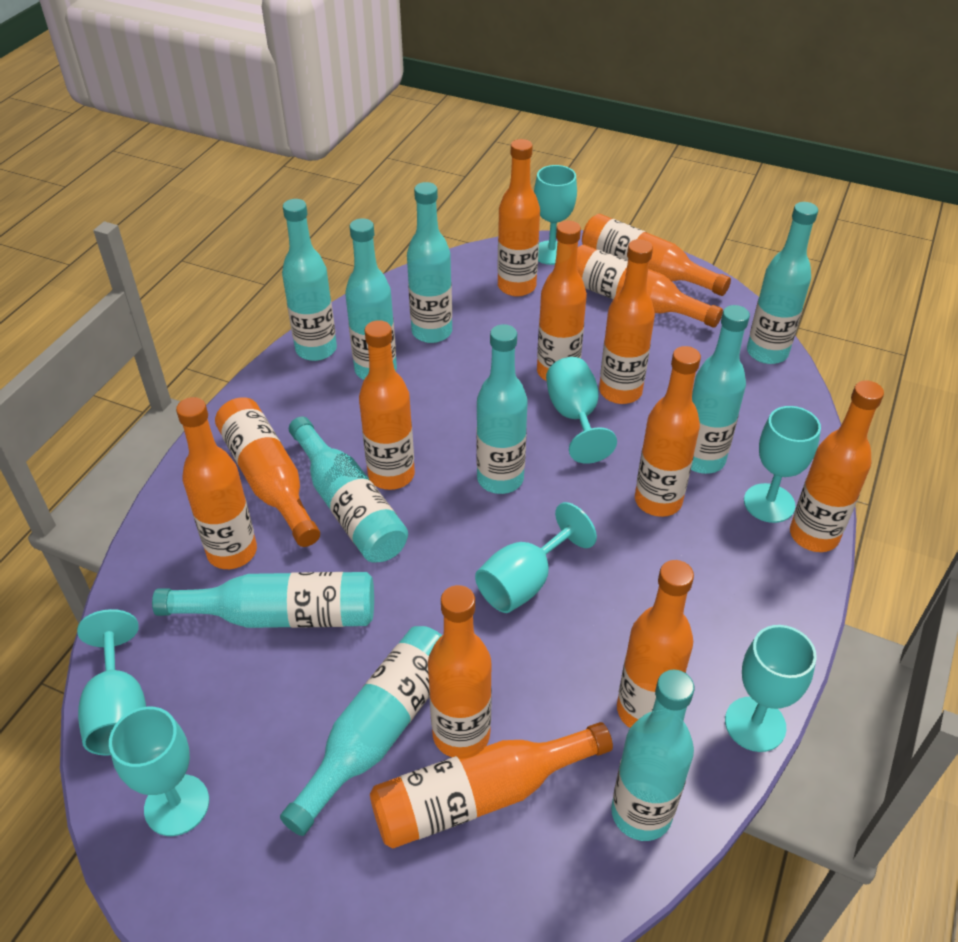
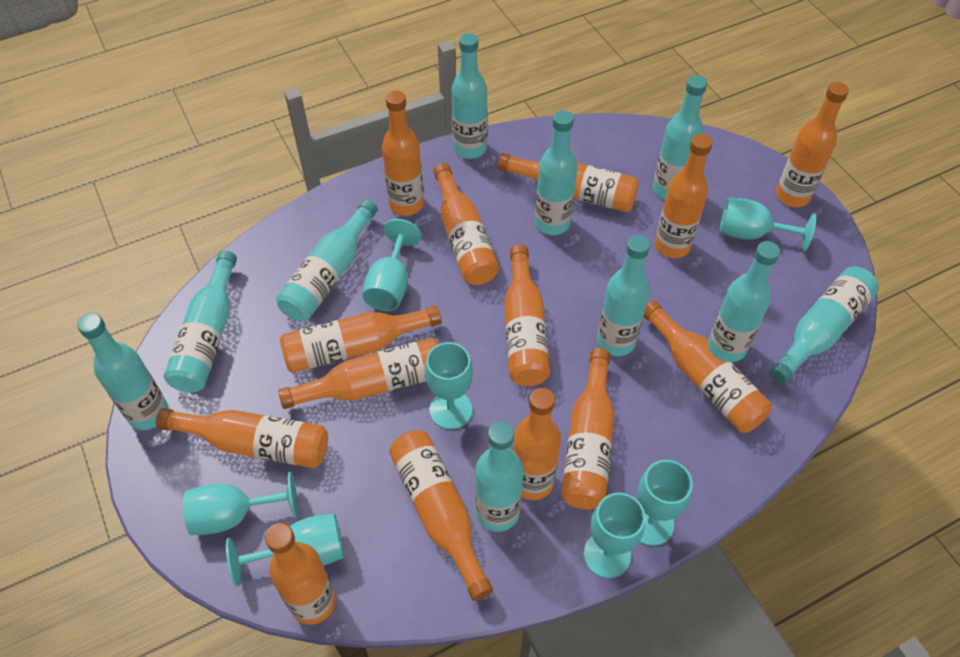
orange bottle: 13 -> 14

